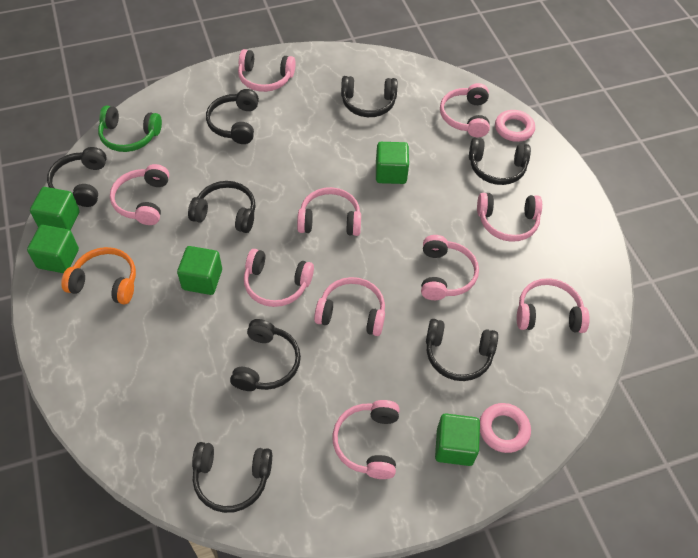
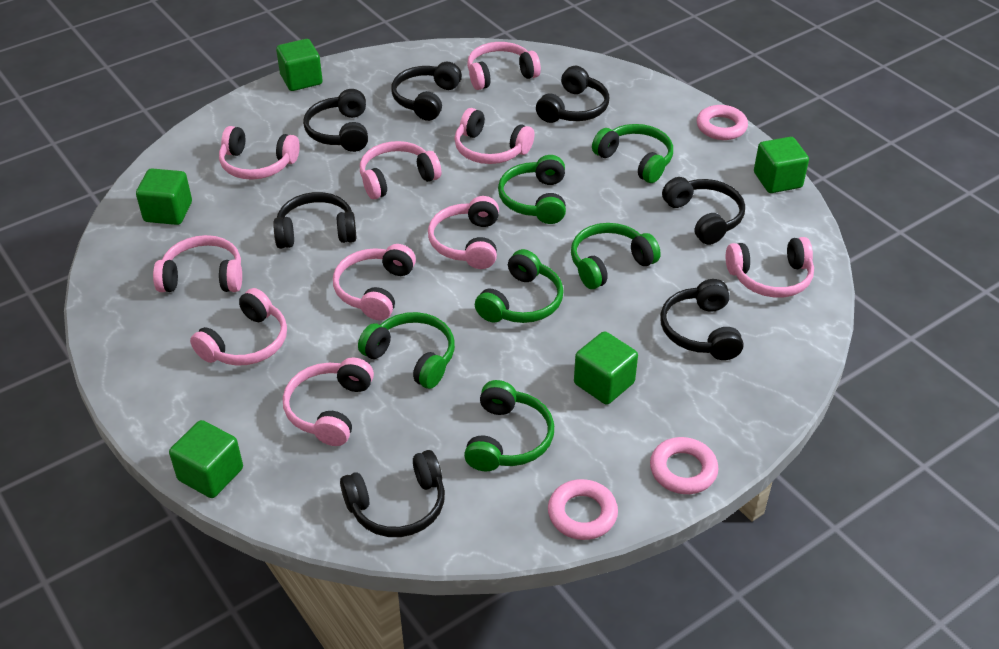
black headphones: 8 -> 7
green headphones: 1 -> 6
orange headphones: 1 -> 0
pink ring: 2 -> 3

